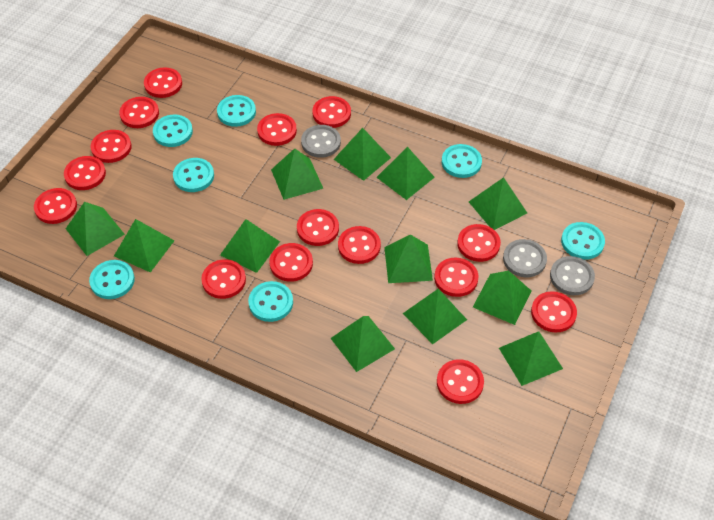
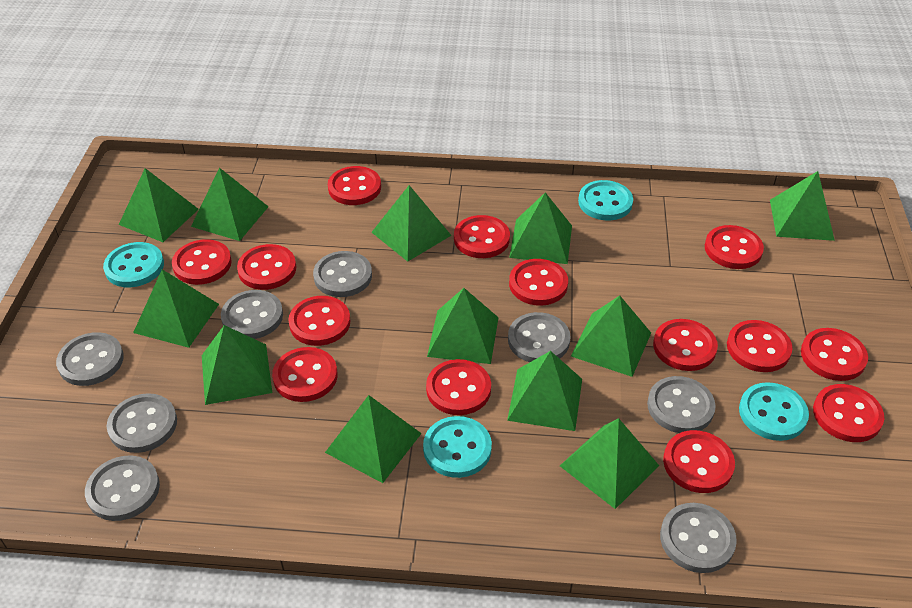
grey button: 3 -> 8
red button: 15 -> 14
turquoise button: 7 -> 4

